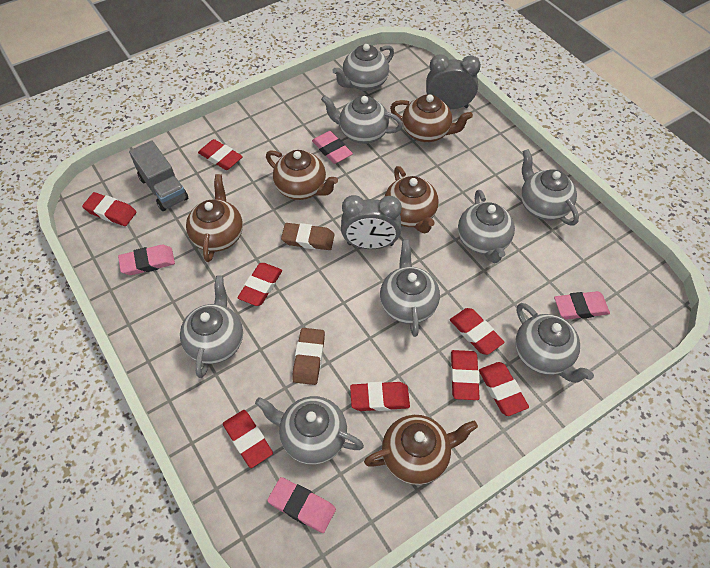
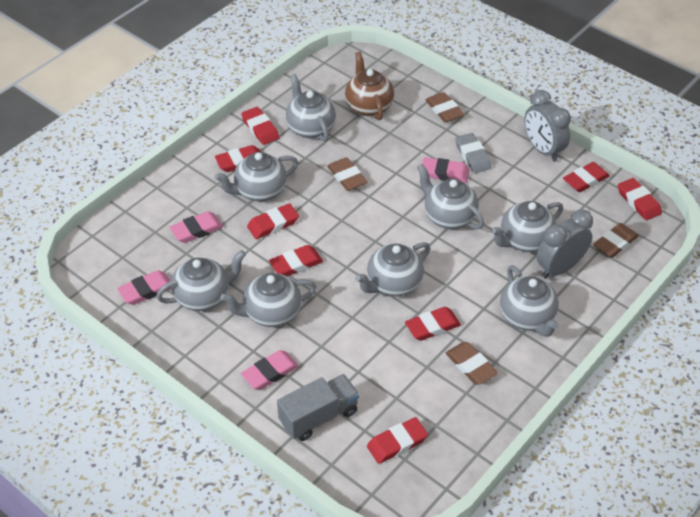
brown eraser: 2 -> 4
brown teapot: 5 -> 1
grey eraser: 0 -> 1

